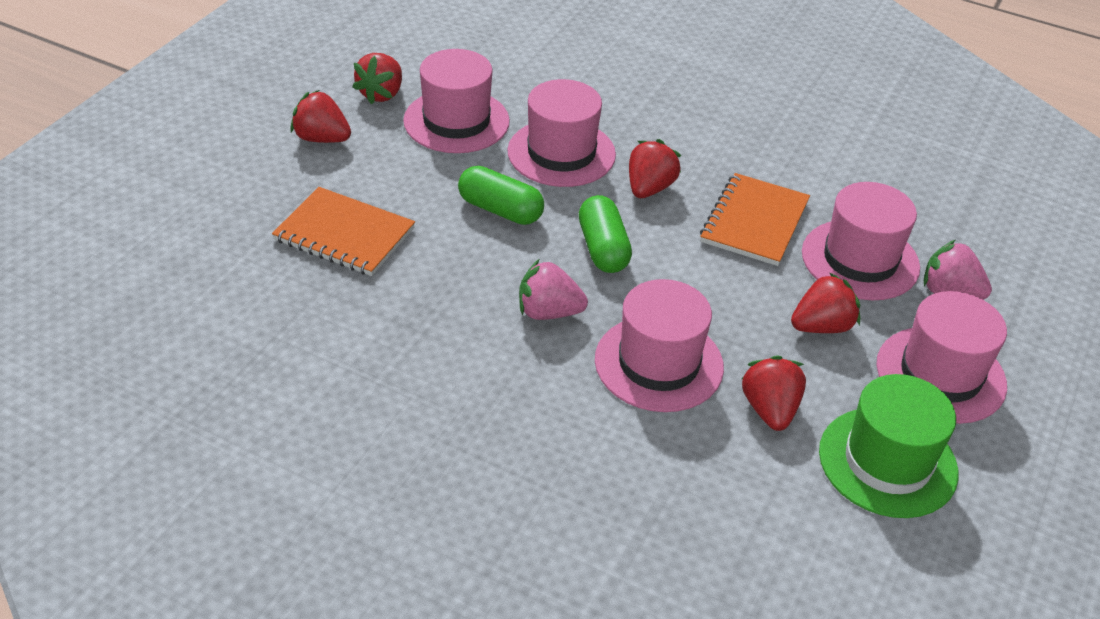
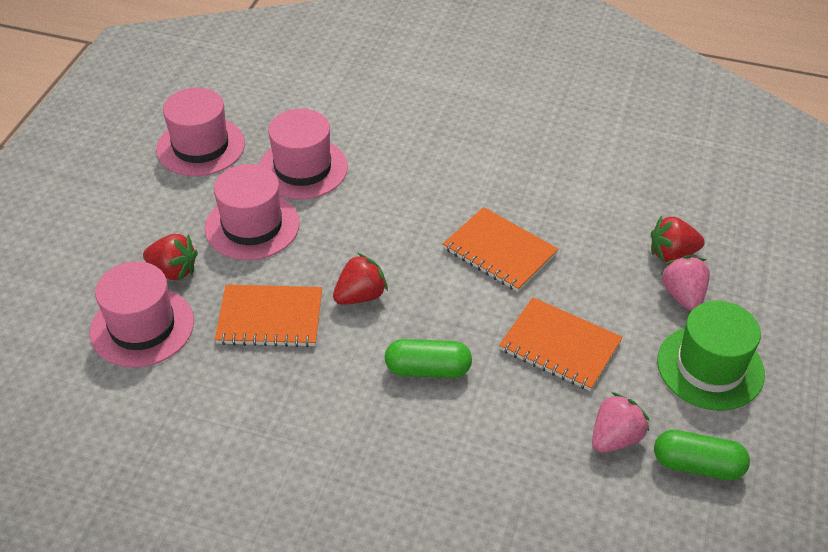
orange notebook: 2 -> 3
pink hat: 5 -> 4
red strawberry: 5 -> 3

